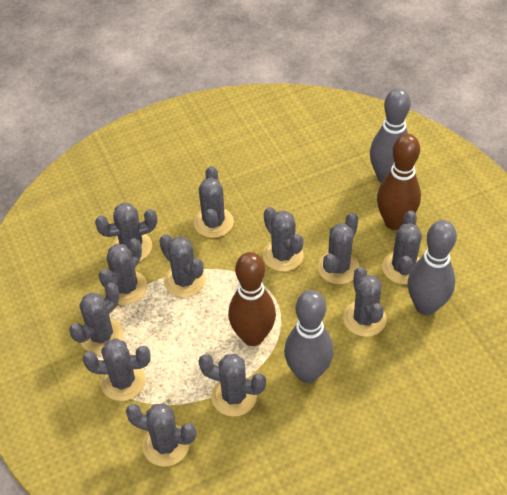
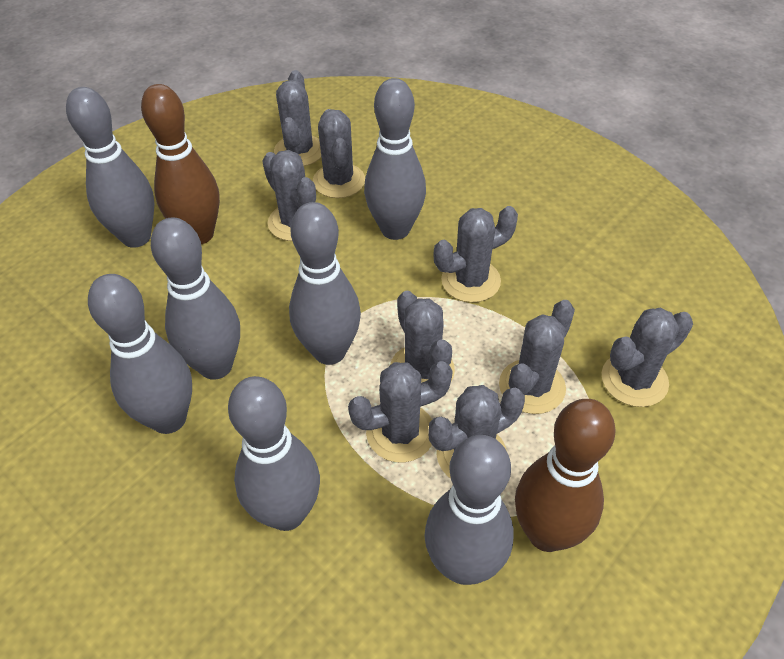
grey bowling pin: 3 -> 7
grey cactus: 12 -> 9

